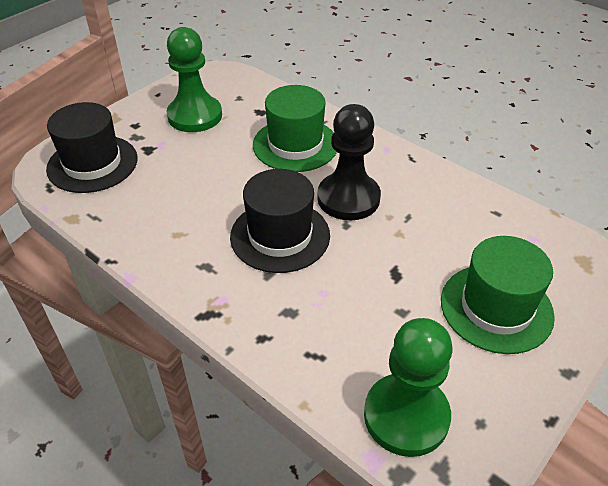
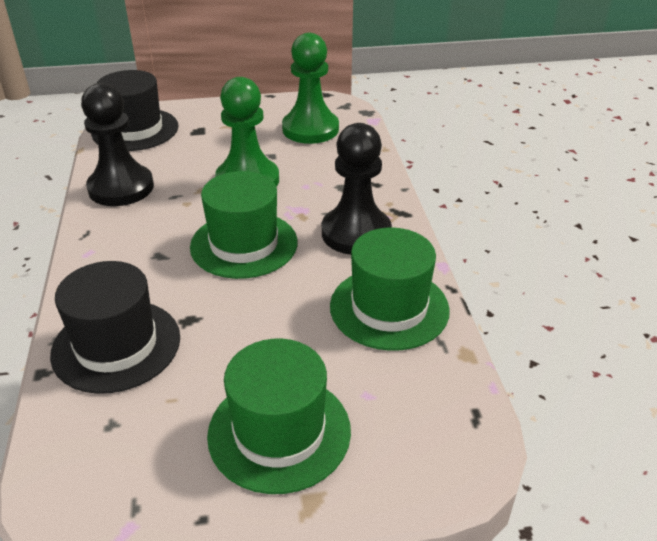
black pawn: 1 -> 2
green hat: 2 -> 3

